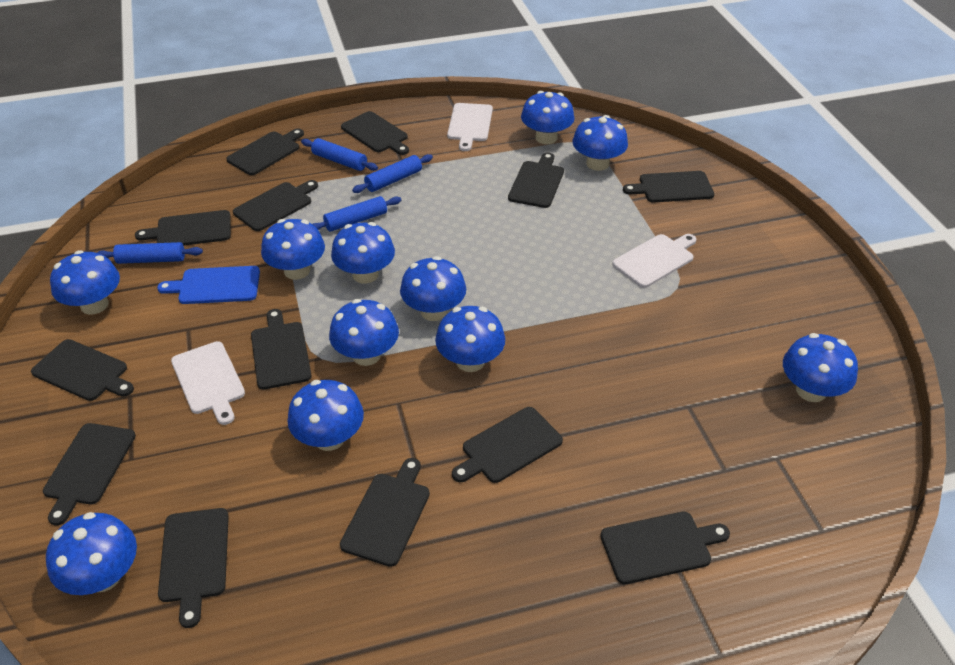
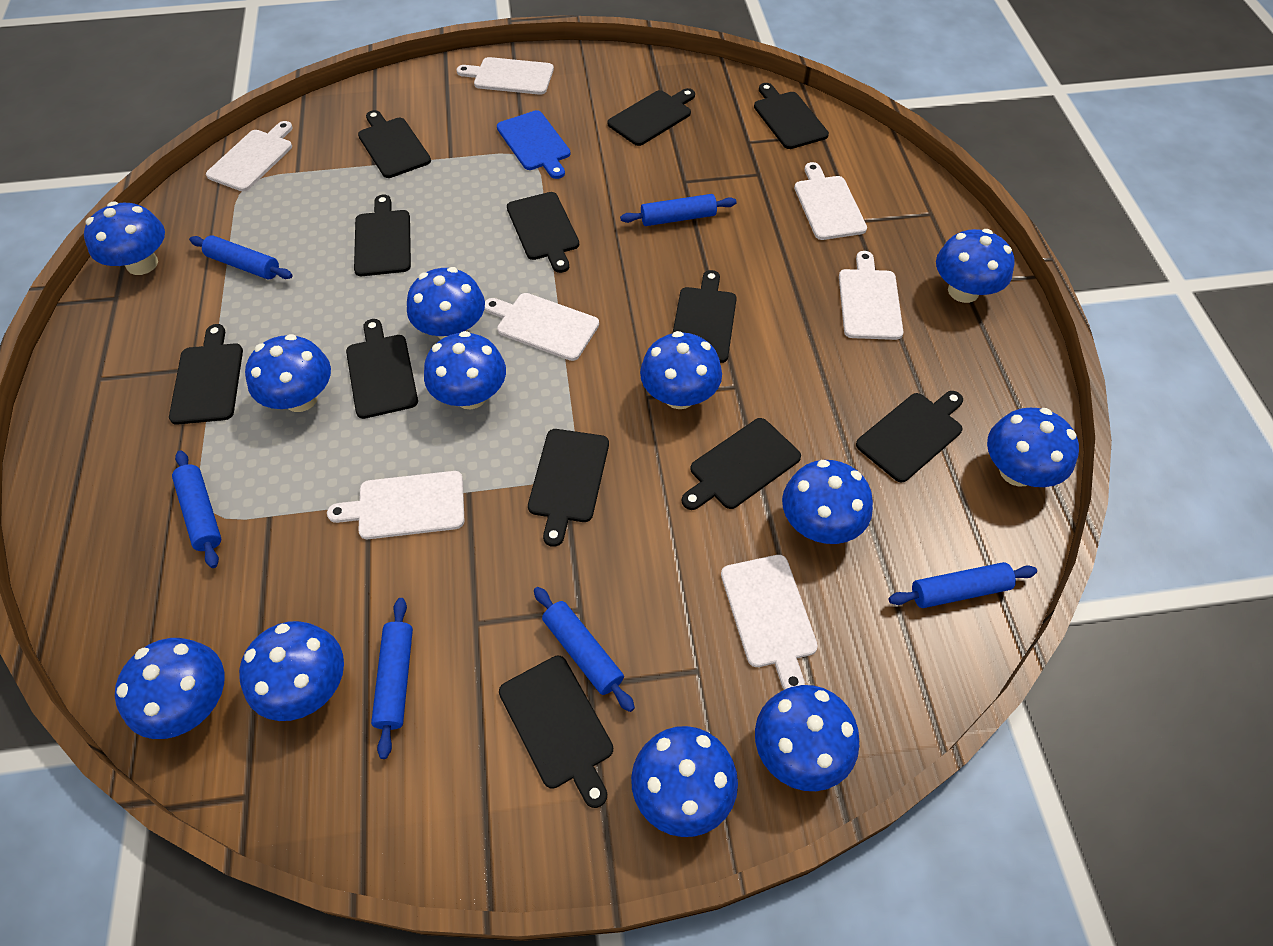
black cutting board: 13 -> 12
blue mushroom: 11 -> 12
blue rolling pin: 4 -> 6
white cutting board: 3 -> 7

